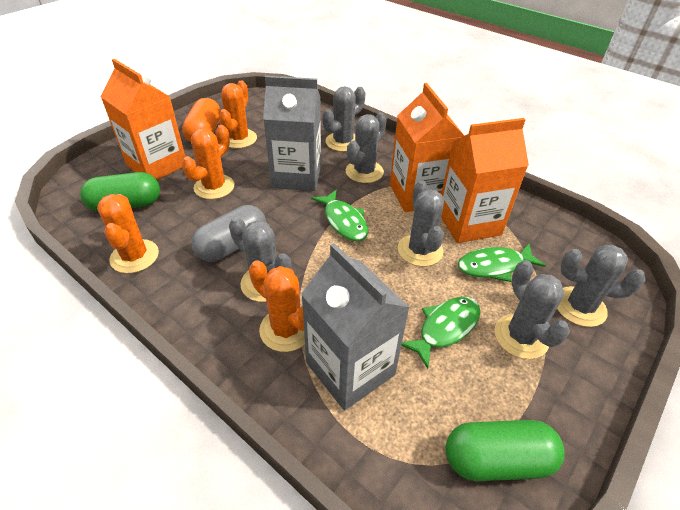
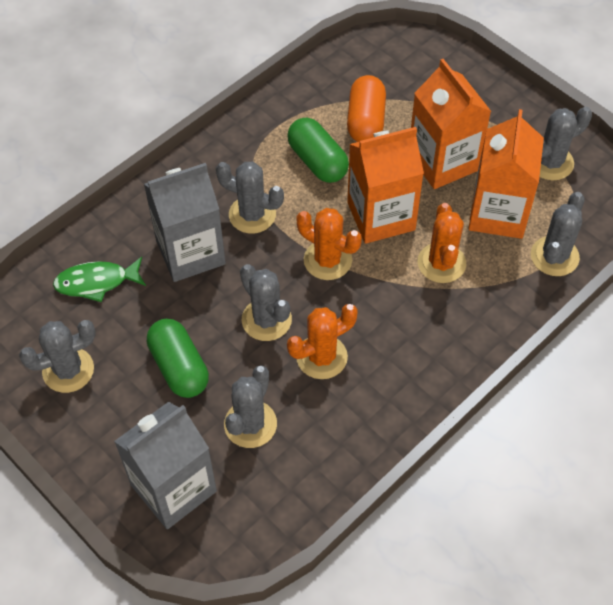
green fish: 3 -> 1
grey capsule: 1 -> 0
orange cactus: 4 -> 3

